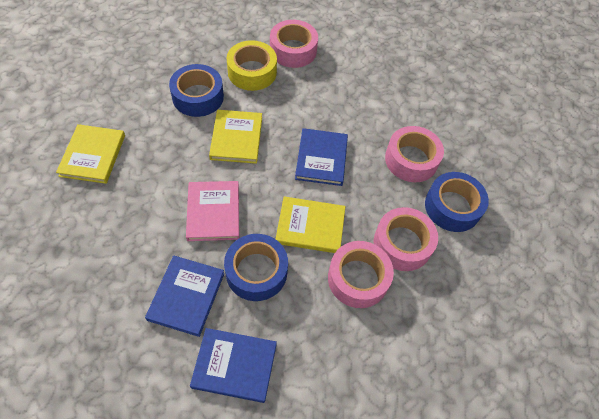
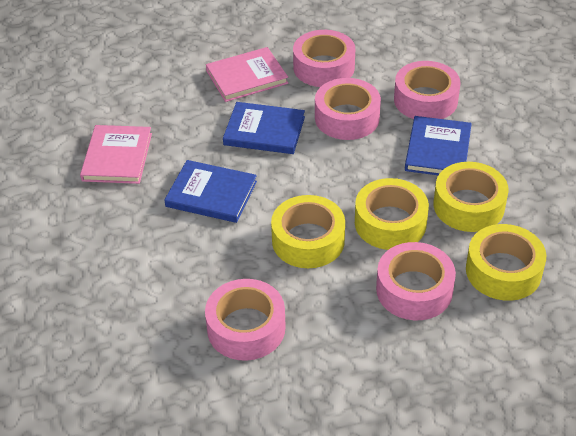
blue tape: 3 -> 0
pink book: 1 -> 2
pink tape: 4 -> 5
yellow book: 3 -> 0
yellow tape: 1 -> 4

